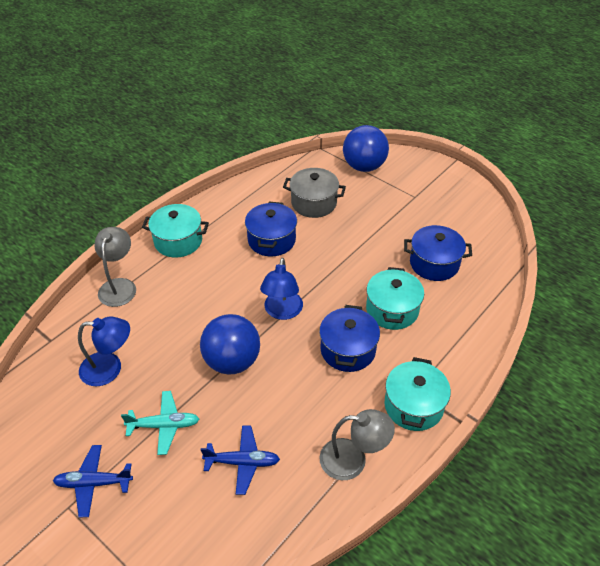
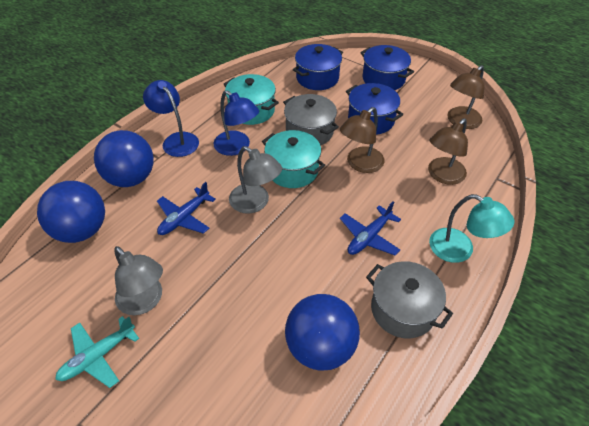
blue ball: 2 -> 3
brown lamp: 0 -> 3
grey pot: 1 -> 2
turquoise lamp: 0 -> 1
turquoise pot: 3 -> 2

